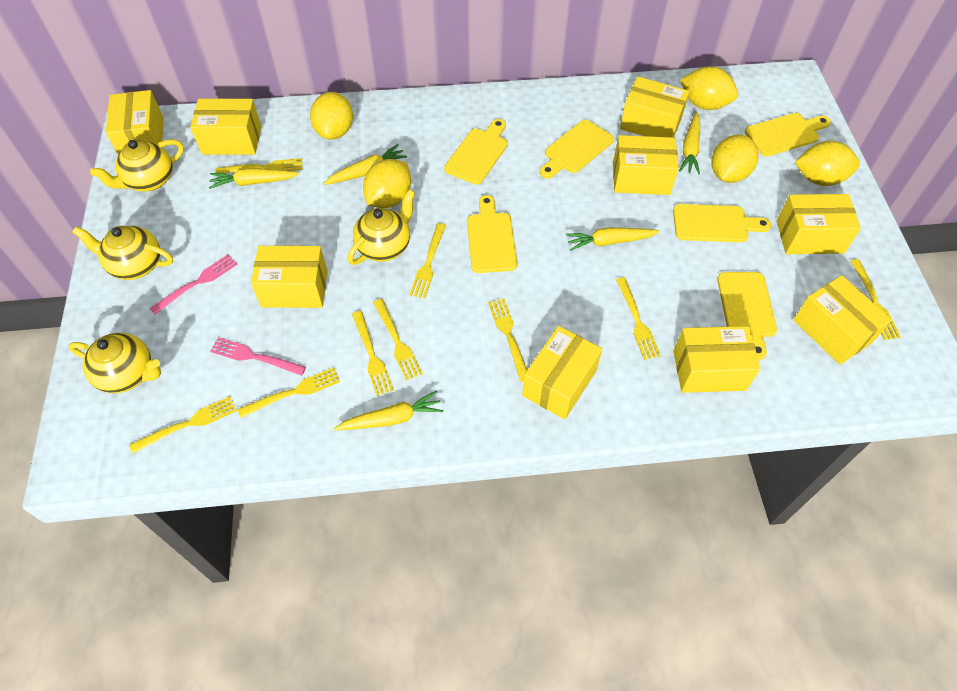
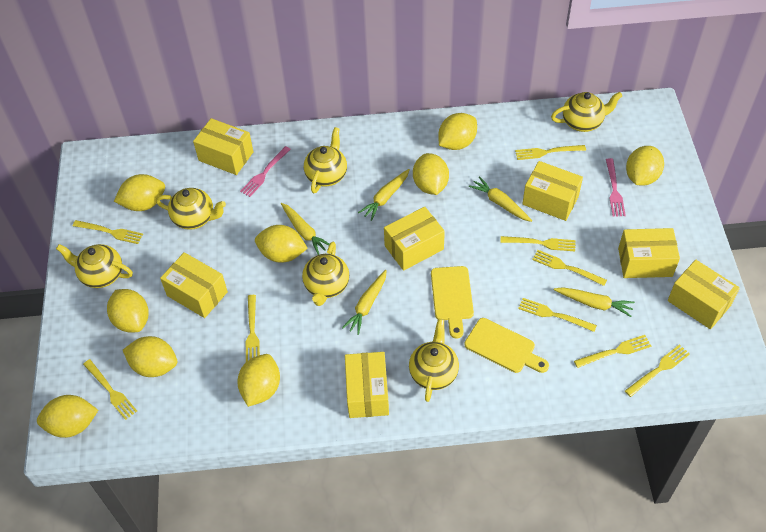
yellow box: 9 -> 7
yellow cutting board: 6 -> 2
yellow lemon: 5 -> 9
yellow teapot: 4 -> 6

